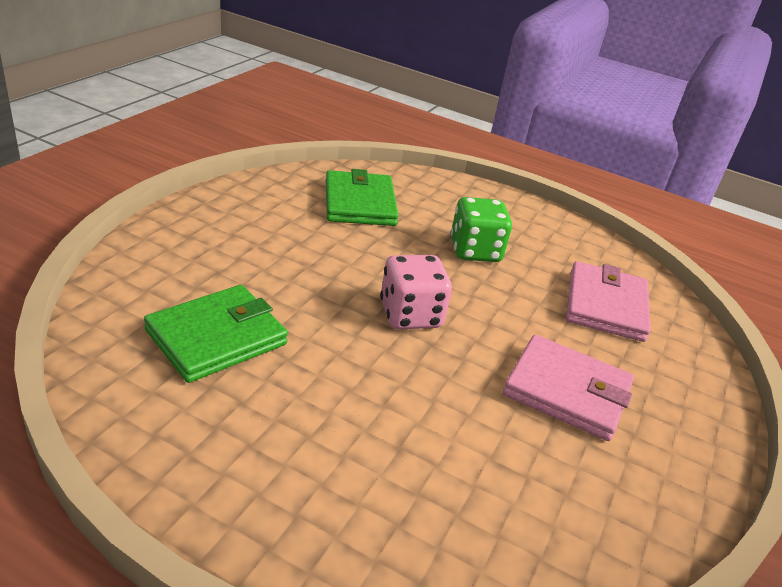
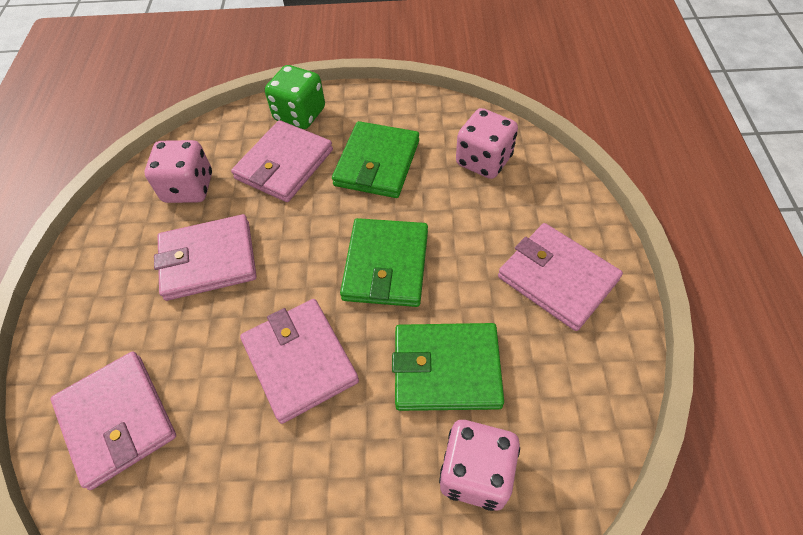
green wallet: 2 -> 3
pink dice: 1 -> 3
pink wallet: 2 -> 5

